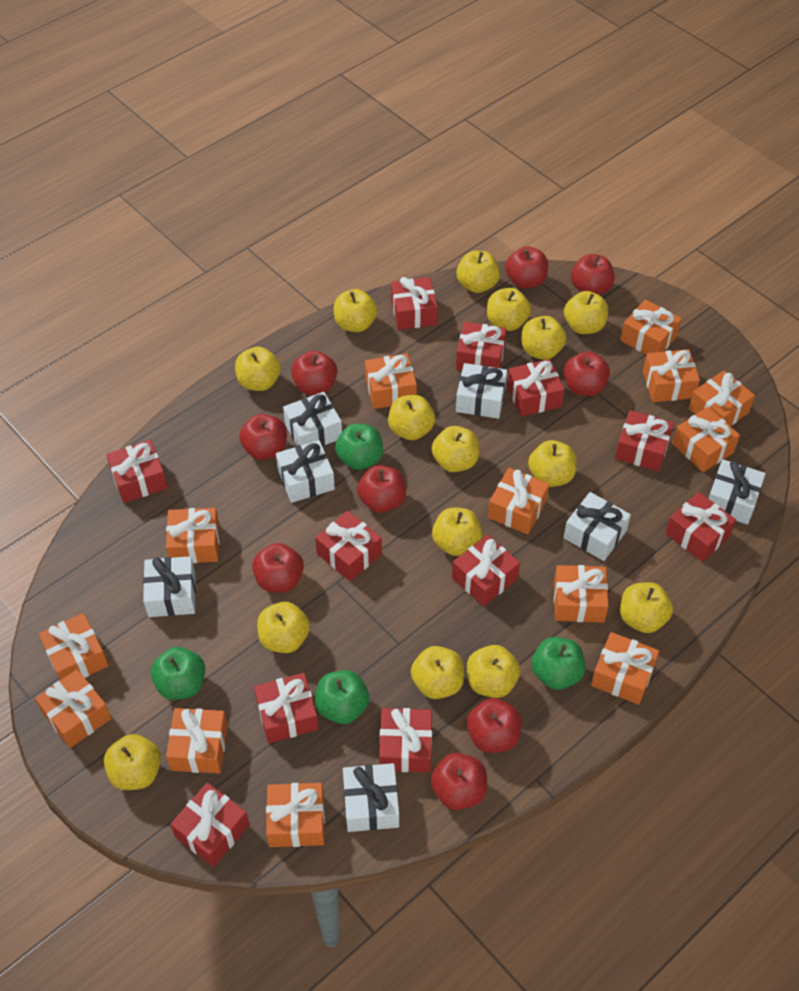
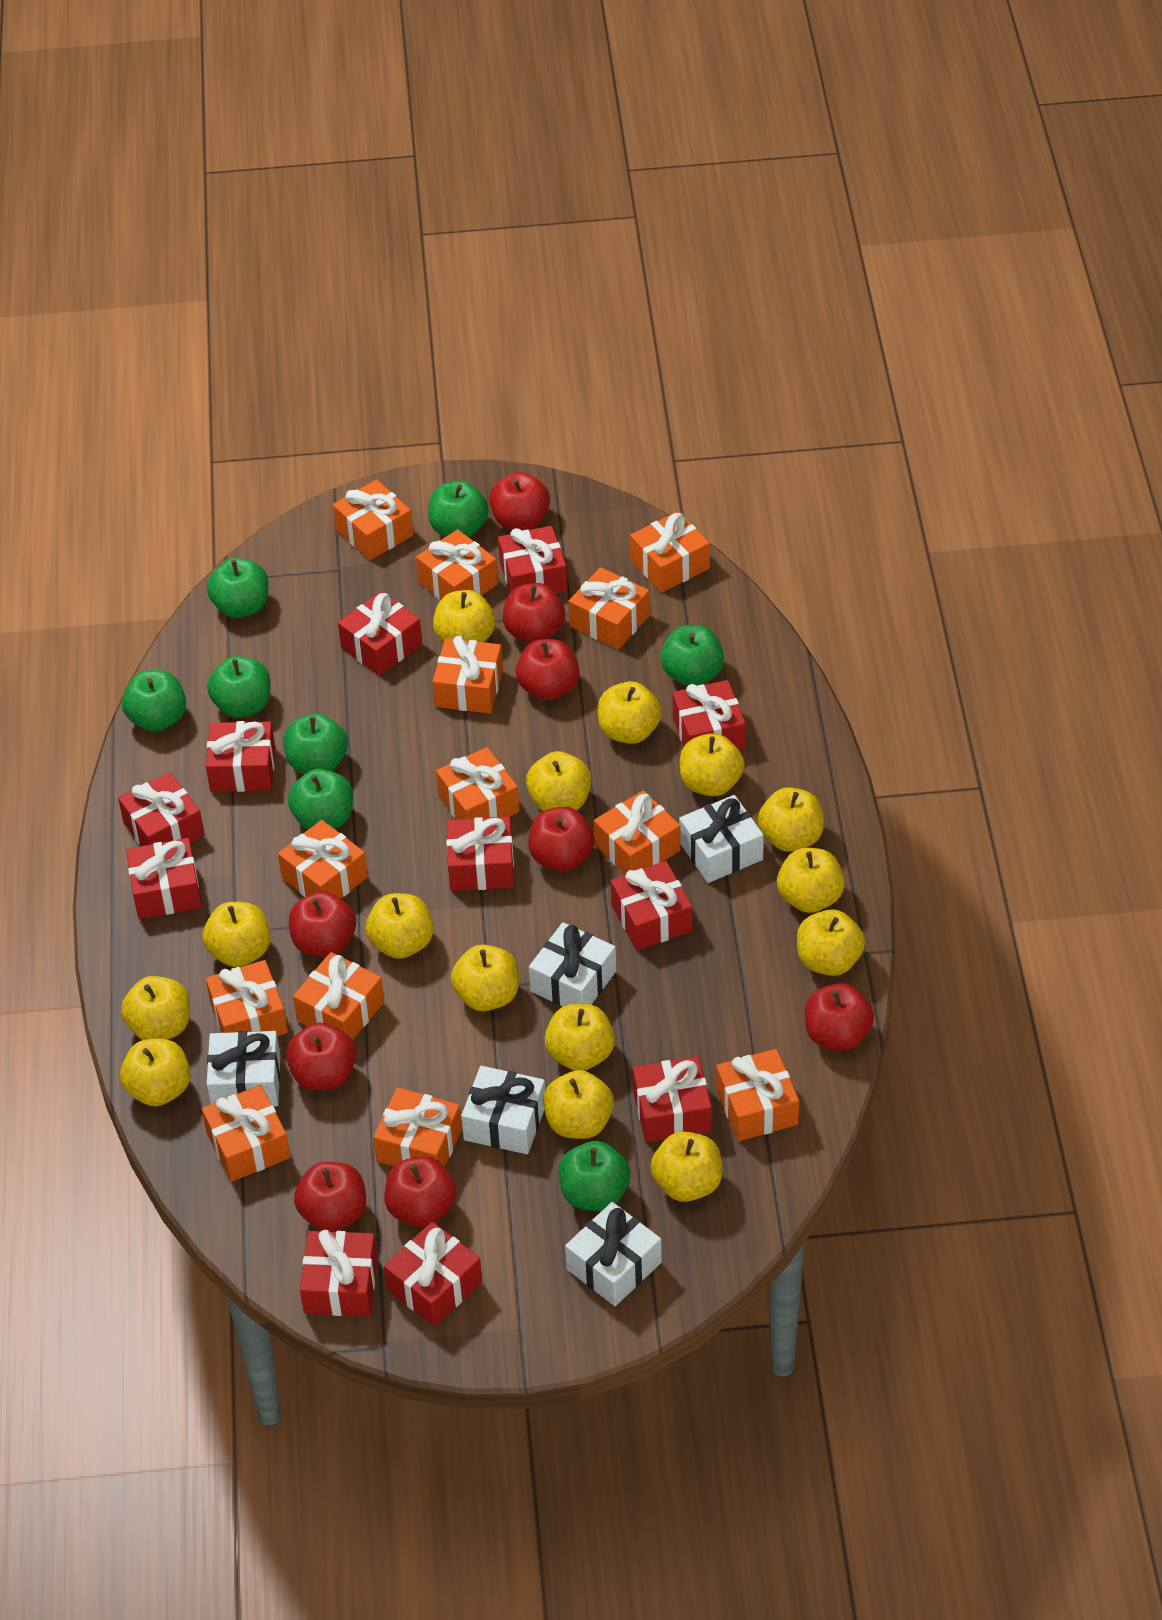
green apple: 4 -> 8
white gift: 7 -> 5

